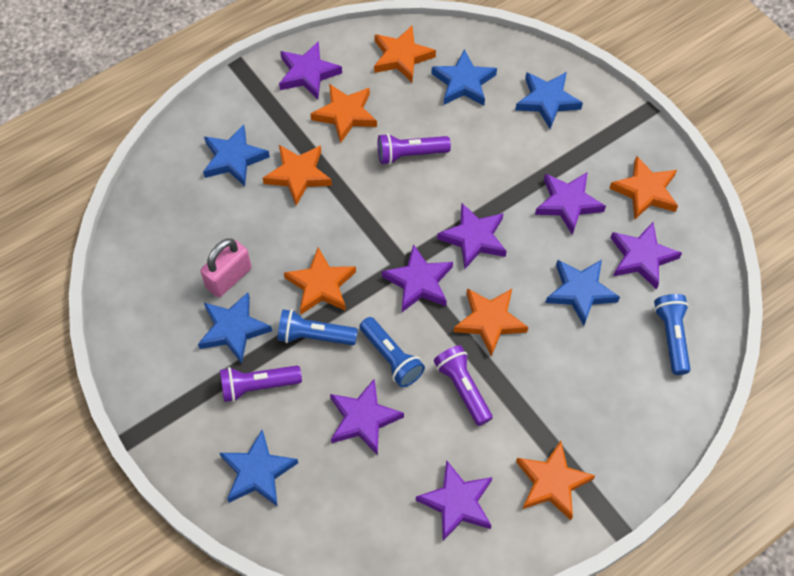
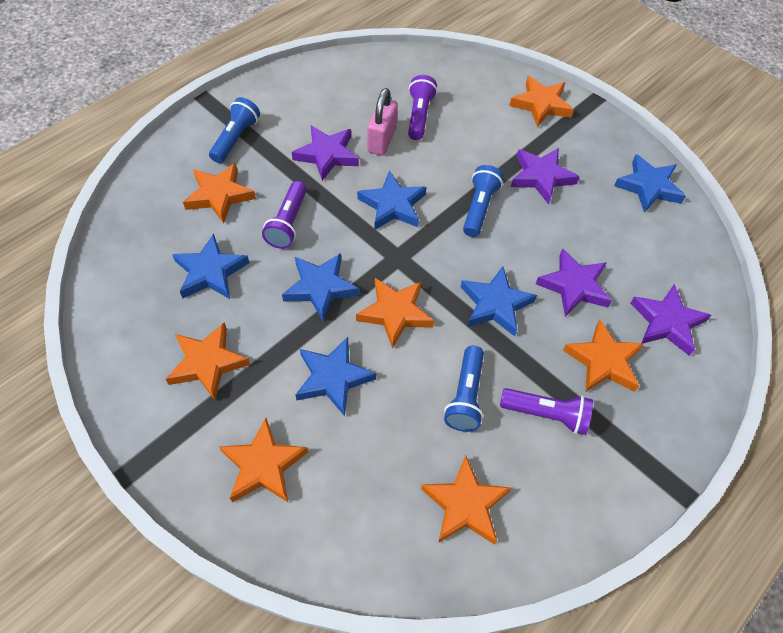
purple star: 7 -> 4

